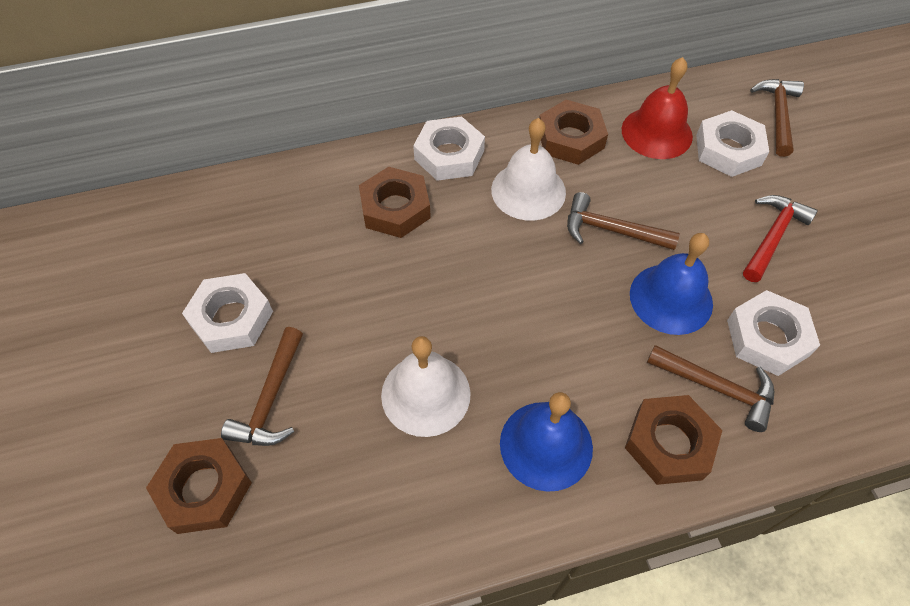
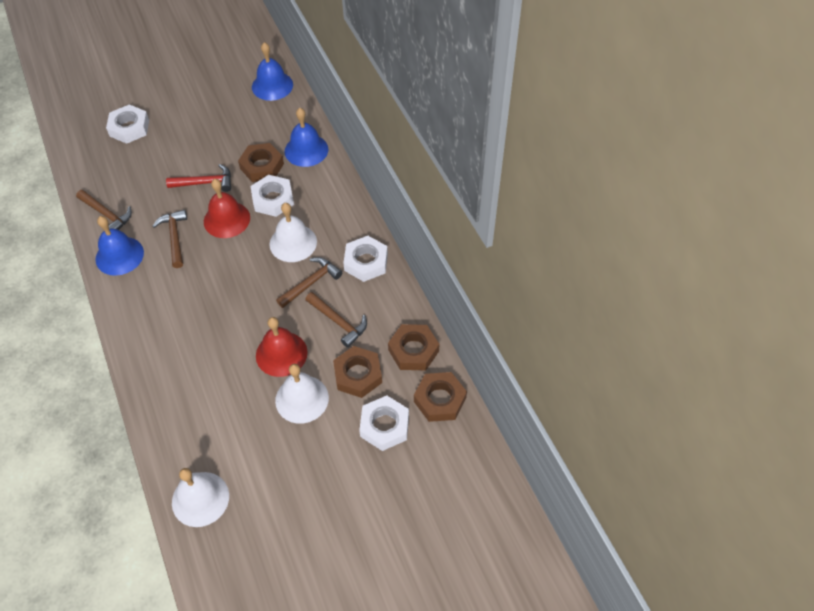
blue bell: 2 -> 3
red bell: 1 -> 2
white bell: 2 -> 3

